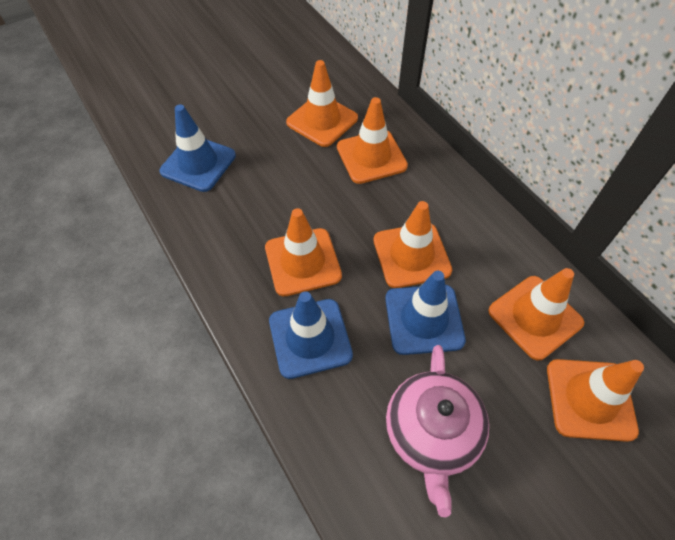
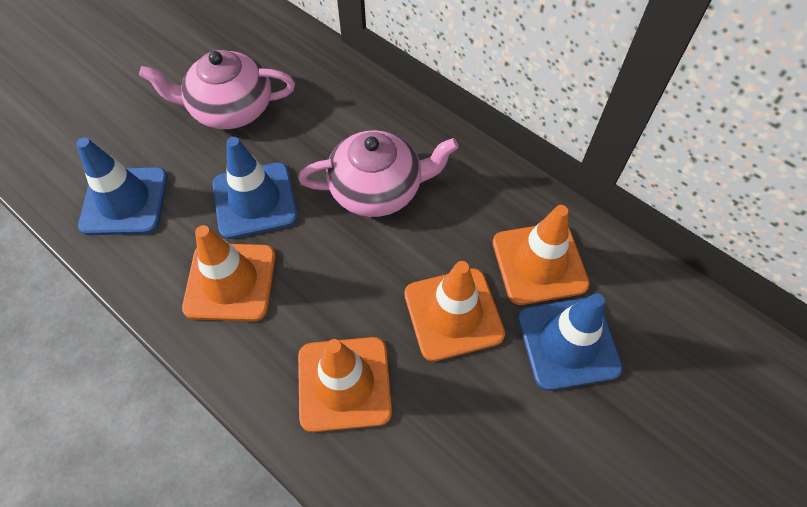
orange traffic cone: 6 -> 4
pink teapot: 1 -> 2

